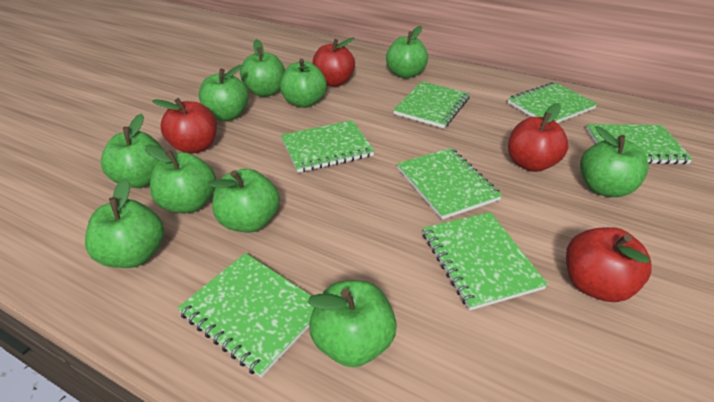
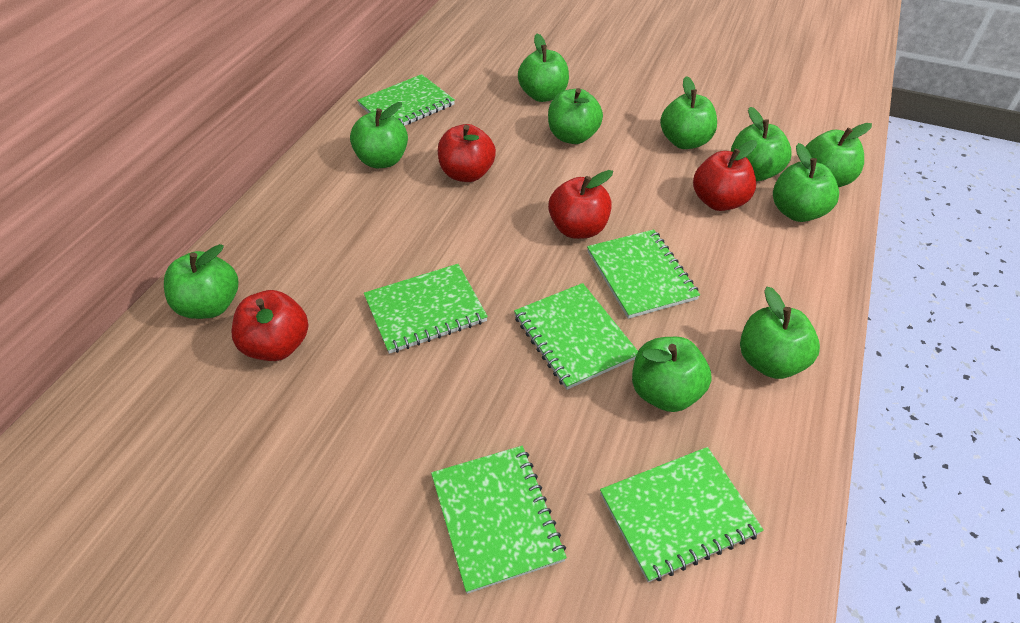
green notebook: 7 -> 6

